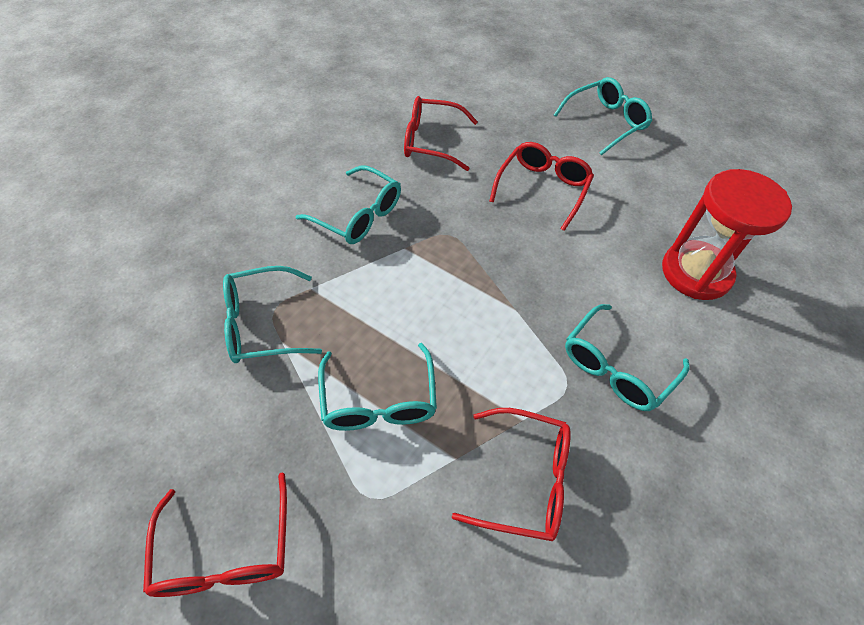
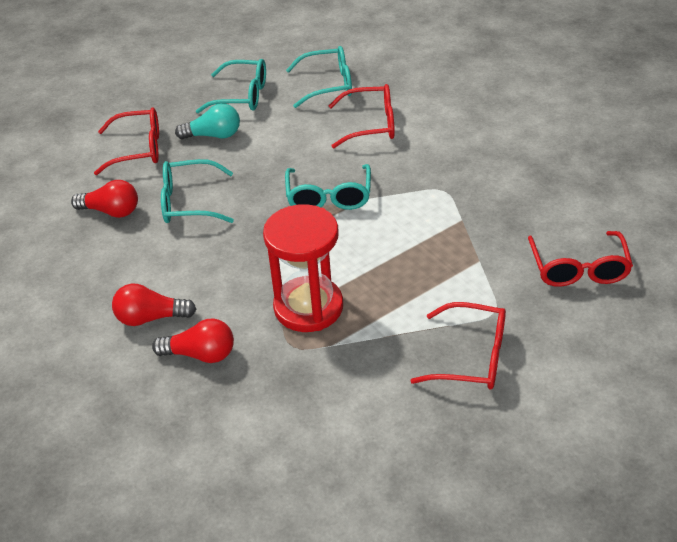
red light bulb: 0 -> 3
turquoise glasses: 5 -> 4
turquoise light bulb: 0 -> 1

